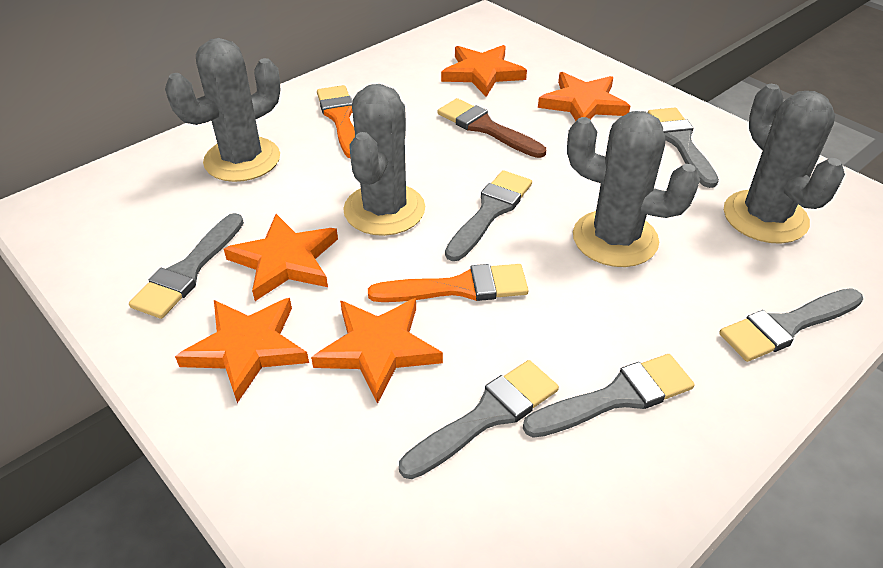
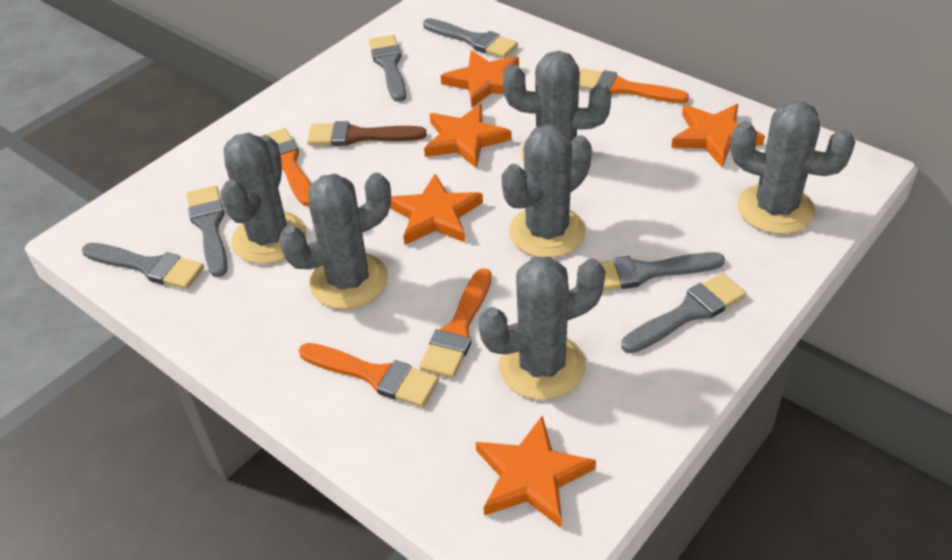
grey cactus: 4 -> 6
orange brush: 2 -> 4

